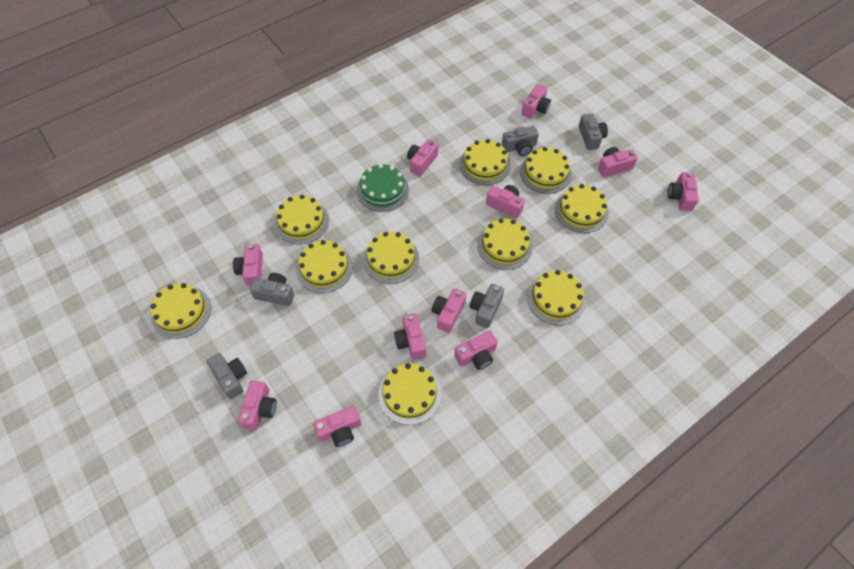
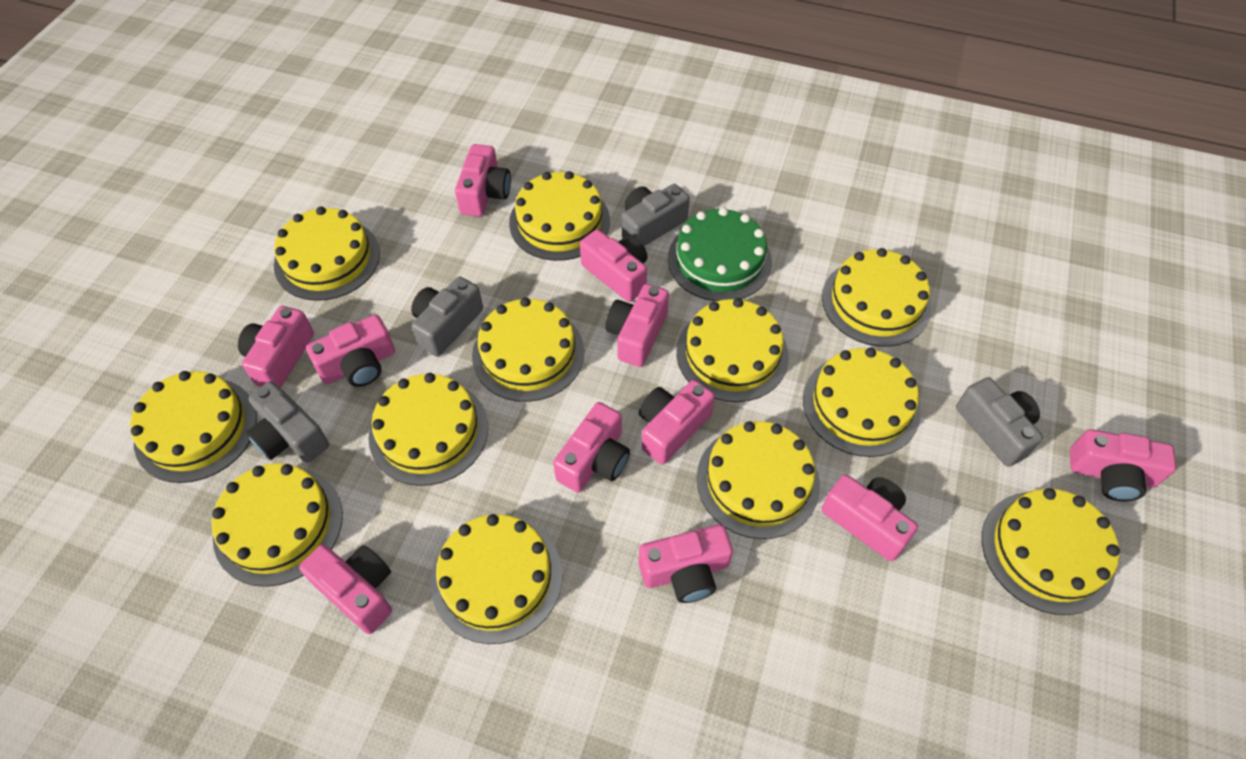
grey camera: 5 -> 4
yellow cake: 10 -> 12

